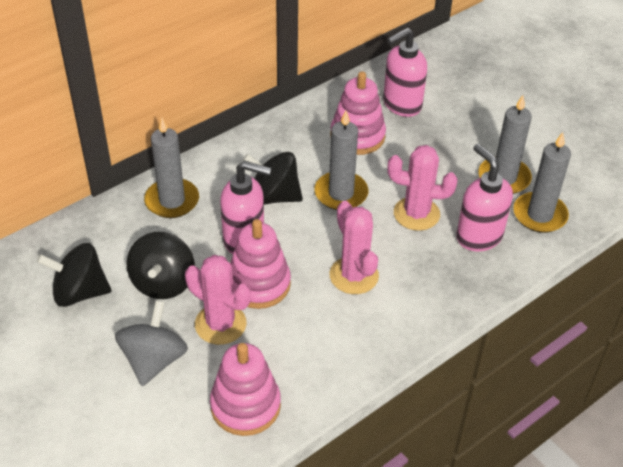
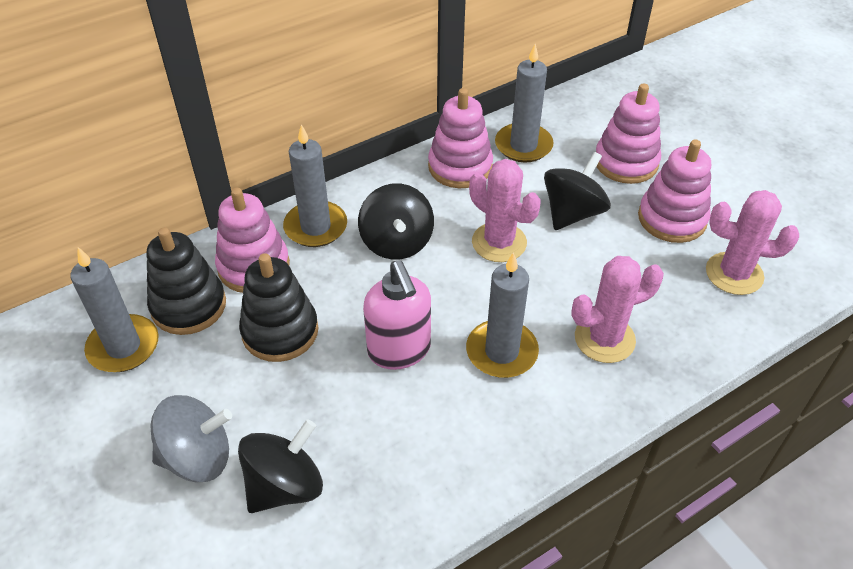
black stacking toy: 0 -> 2
pink soap dispenser: 3 -> 1
pink stacking toy: 3 -> 4

